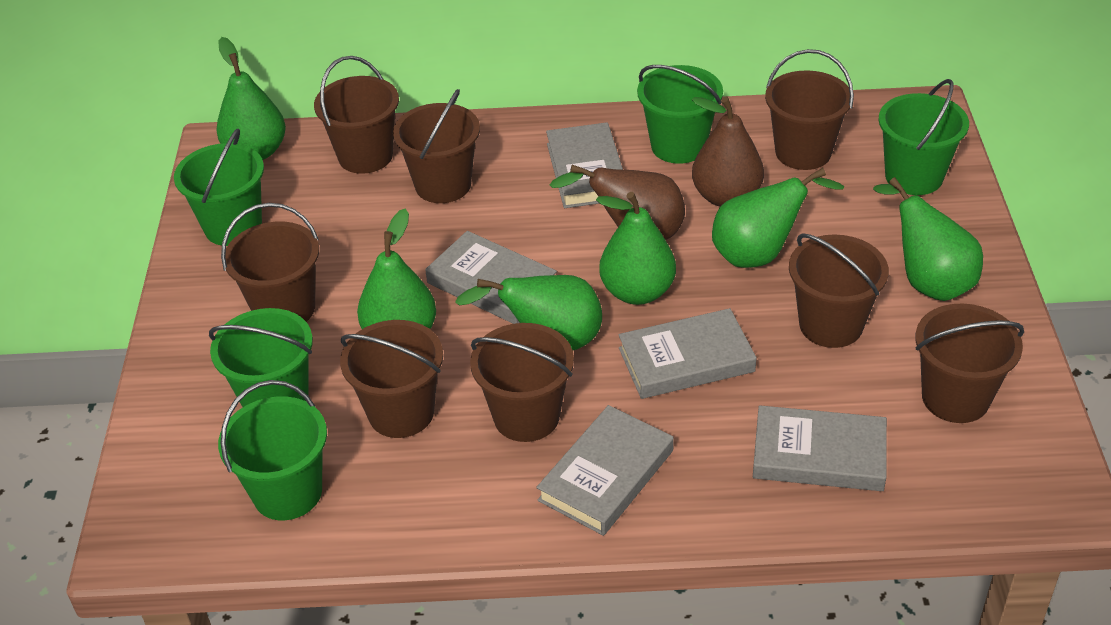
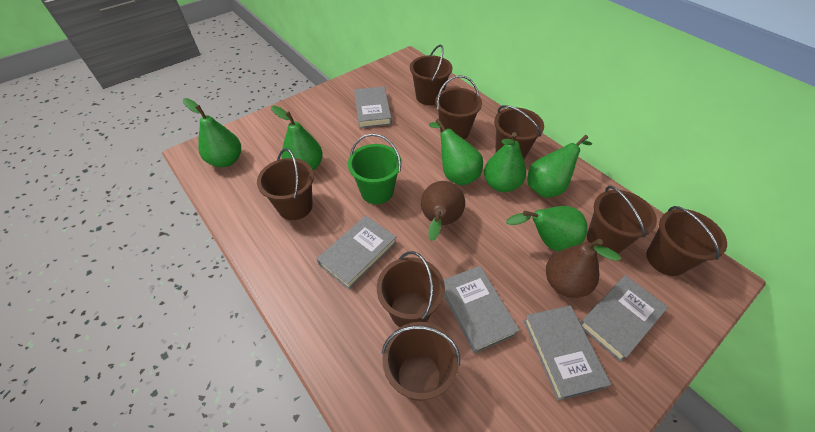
green bucket: 5 -> 1

